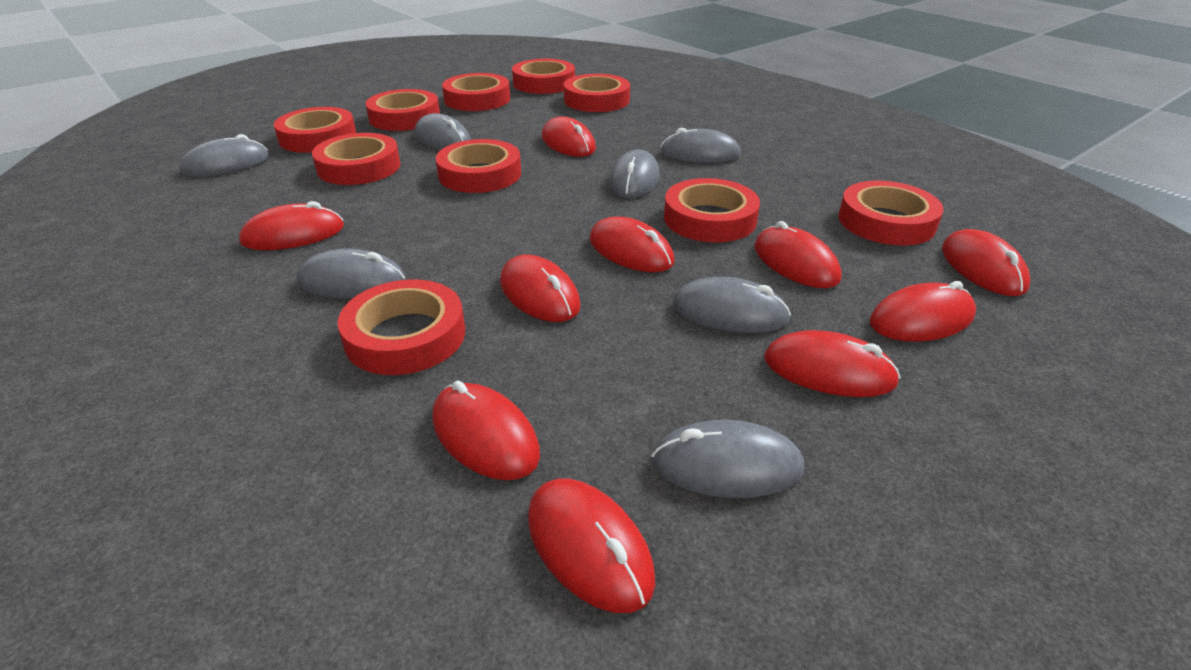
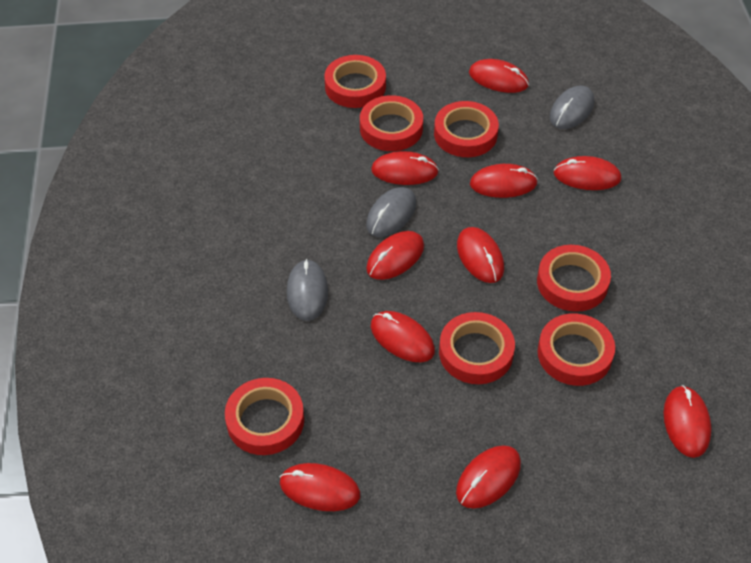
grey mouse: 7 -> 3
red tape: 10 -> 7

